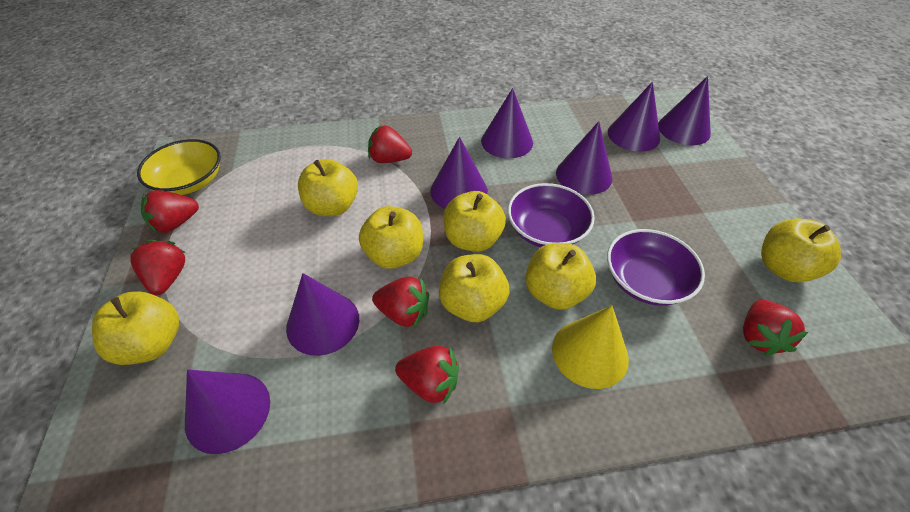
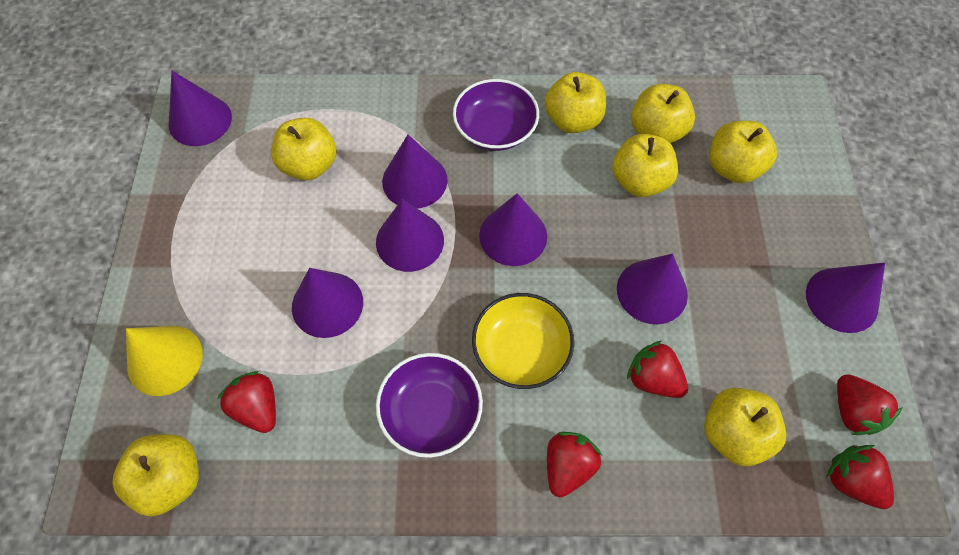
red strawberry: 6 -> 5

